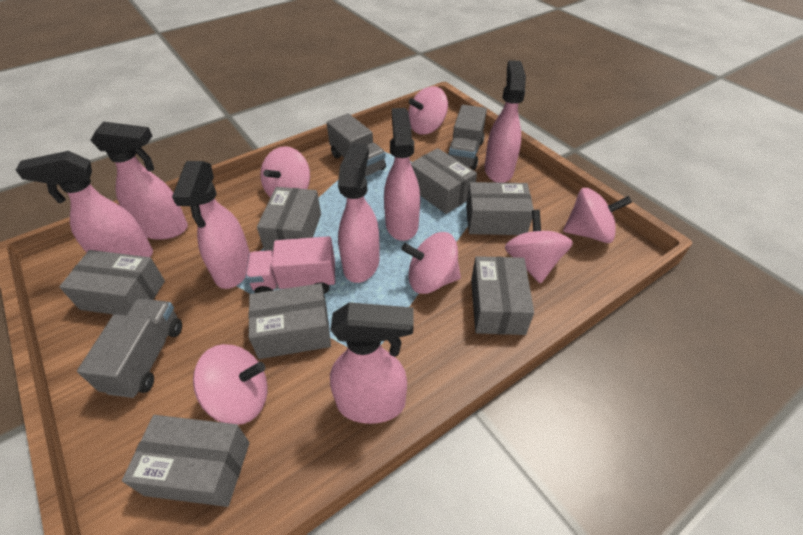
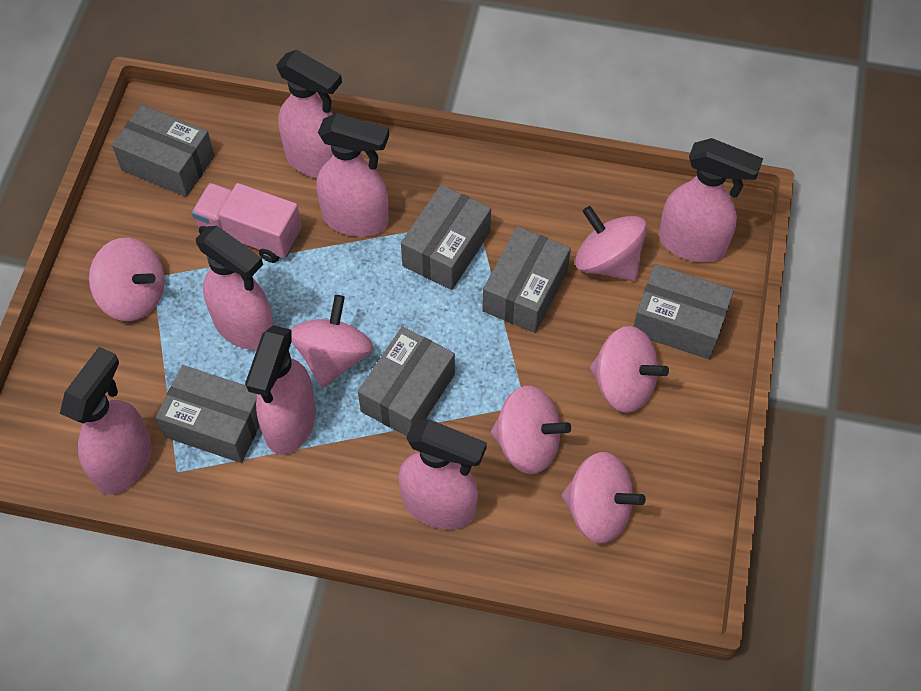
grey box: 7 -> 6
grey truck: 3 -> 0

